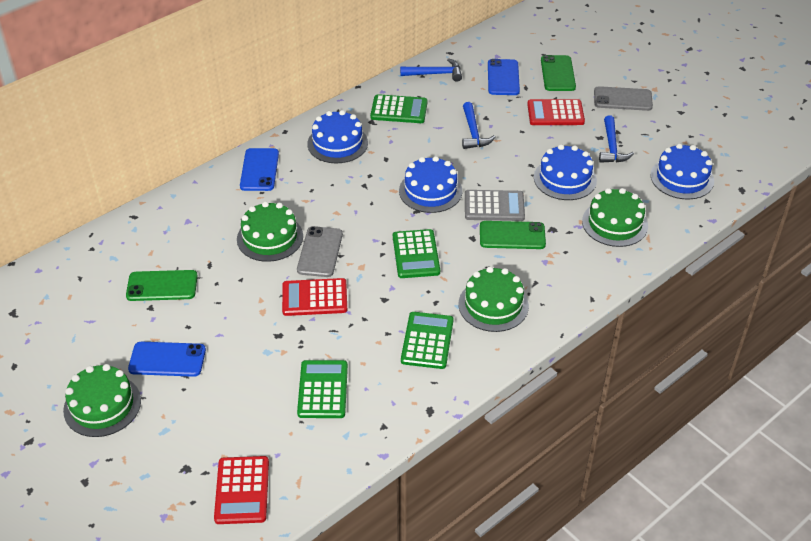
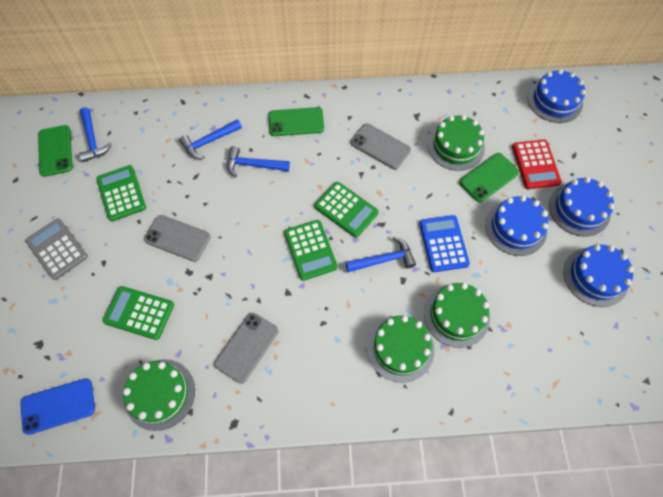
blue calculator: 0 -> 1
blue hammer: 3 -> 4
blue phone: 3 -> 1
grey phone: 2 -> 3
red calculator: 3 -> 1

